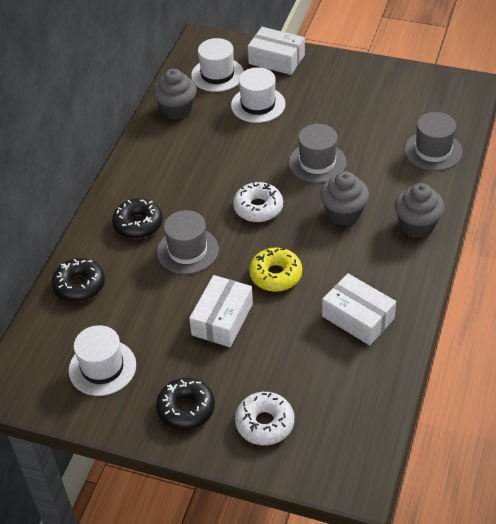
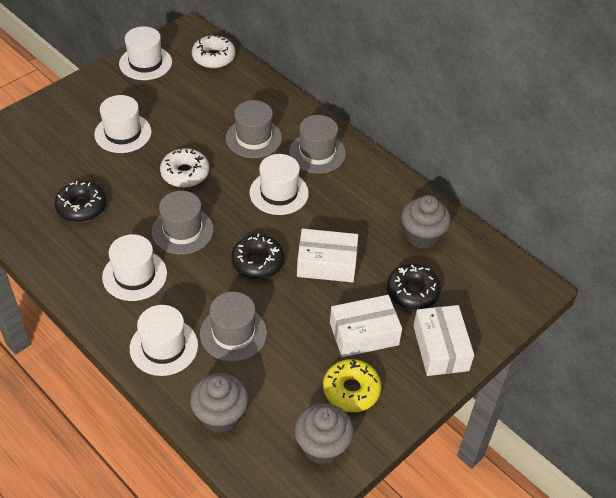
grey hat: 3 -> 4
white hat: 3 -> 5

